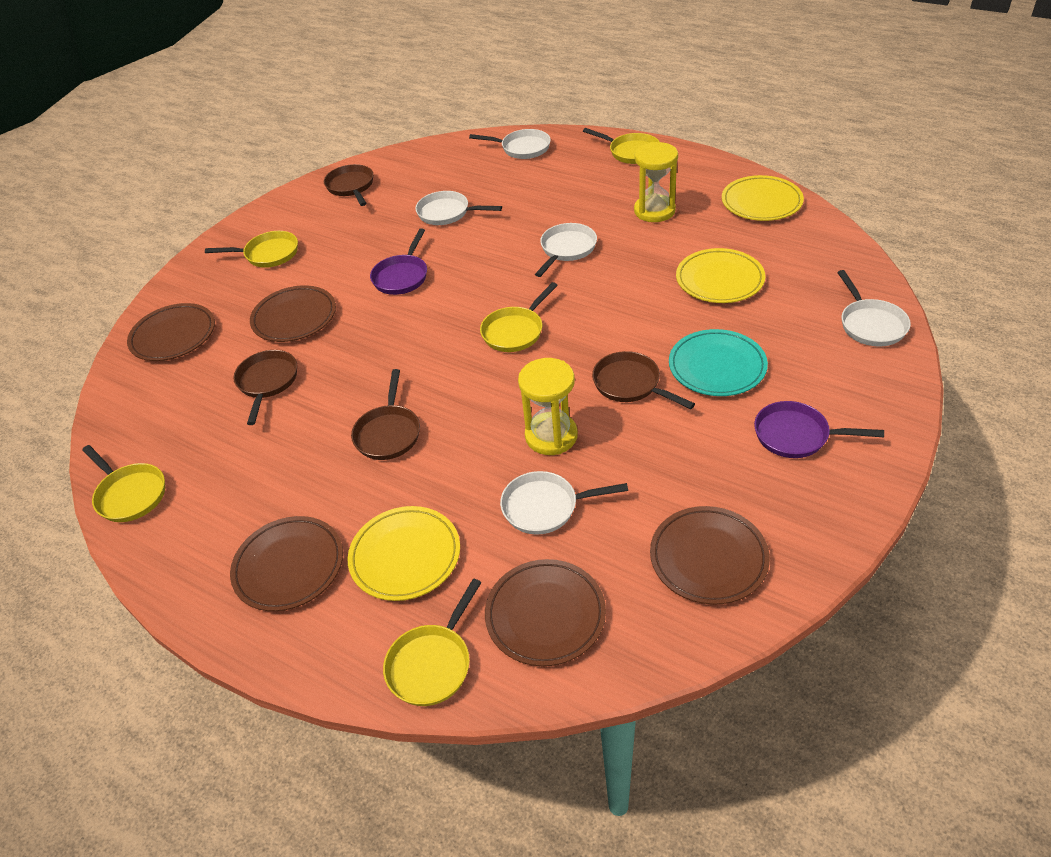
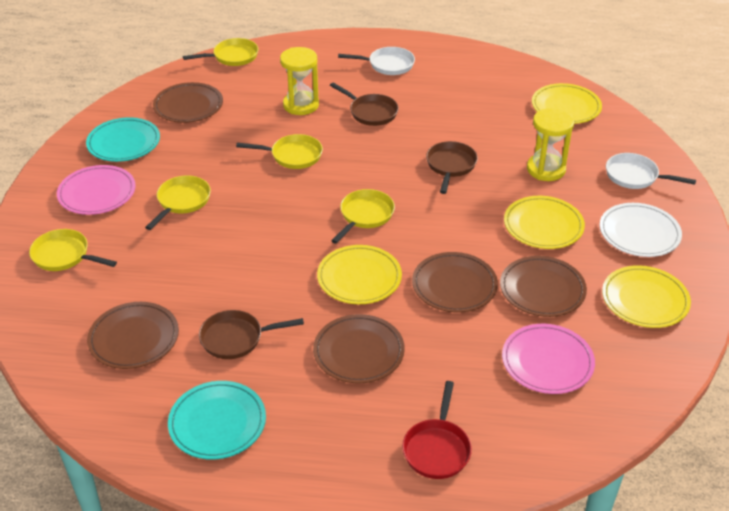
brown pan: 4 -> 3
pink plate: 0 -> 2
purple pan: 2 -> 0
red pan: 0 -> 1
turquoise plate: 1 -> 2
white pan: 5 -> 2
white plate: 0 -> 1
yellow plate: 3 -> 4

